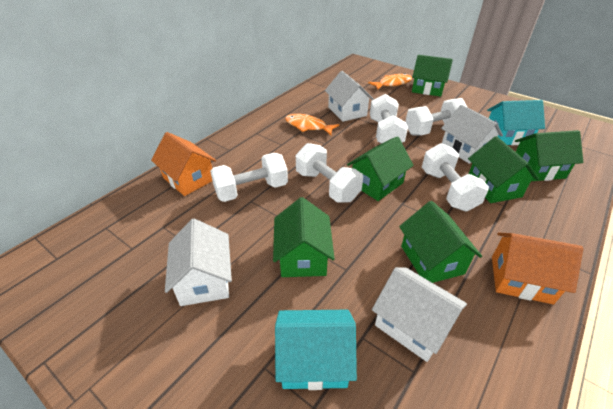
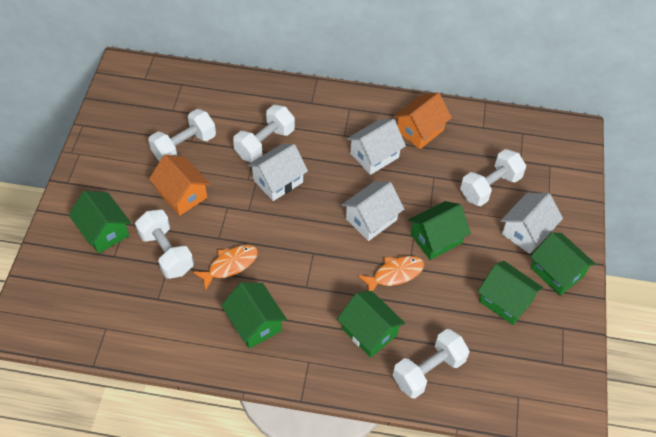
turquoise house: 2 -> 0

